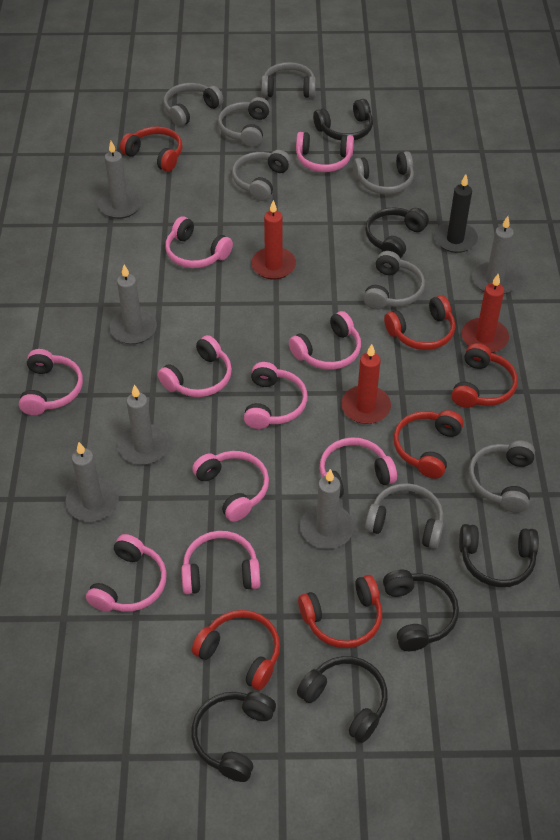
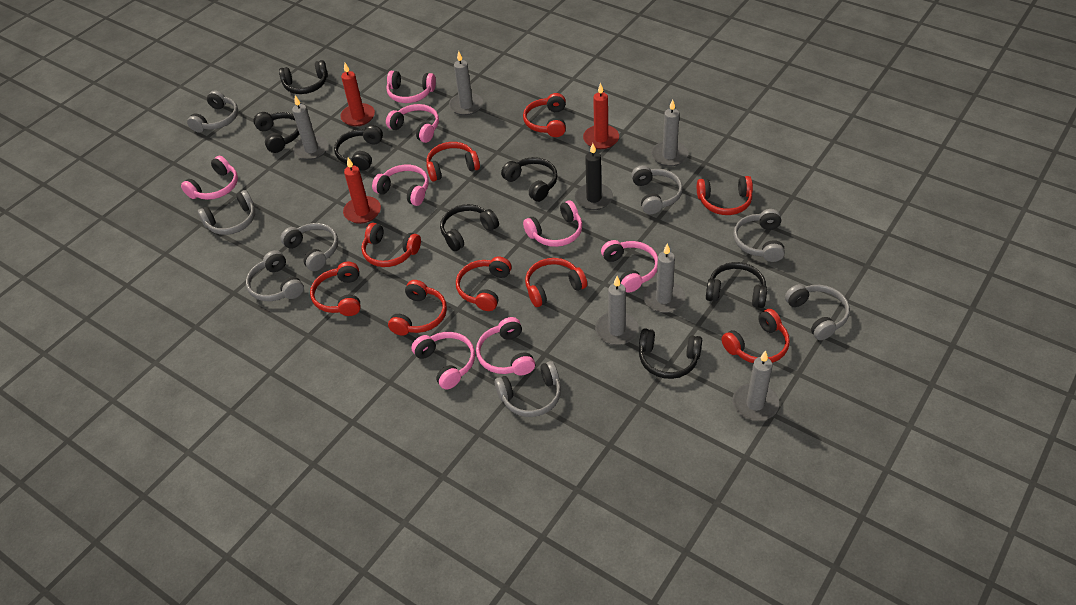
black headphones: 6 -> 7
pink headphones: 10 -> 8
red headphones: 6 -> 9

